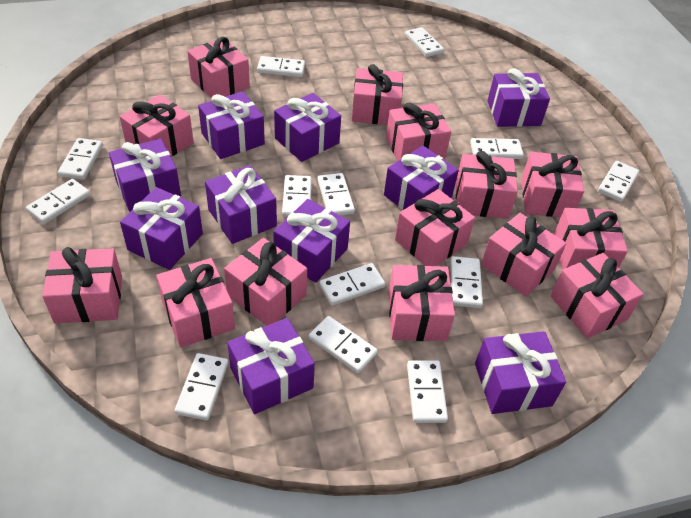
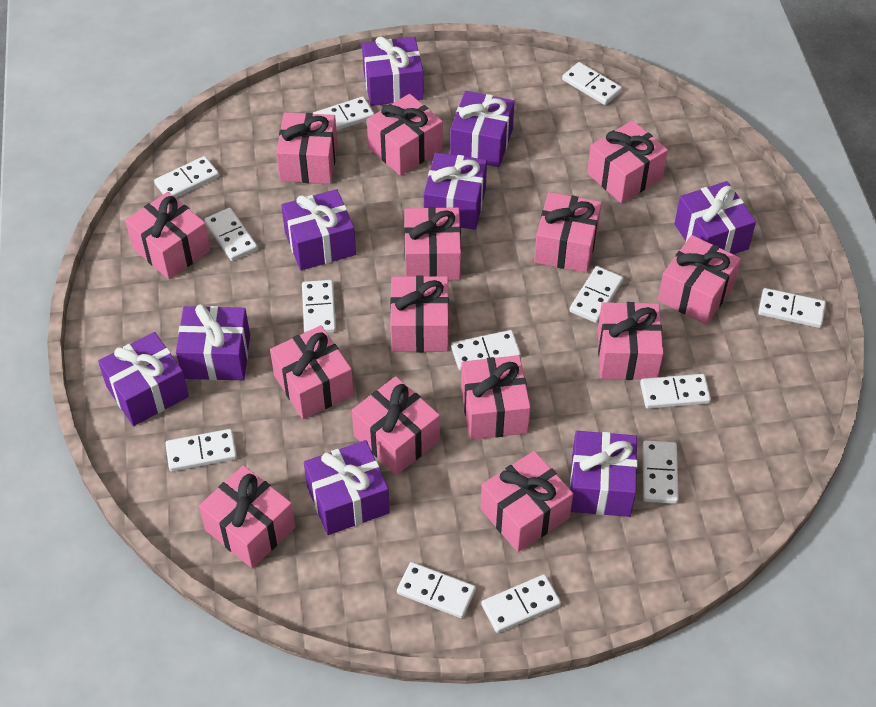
purple gift: 10 -> 9

